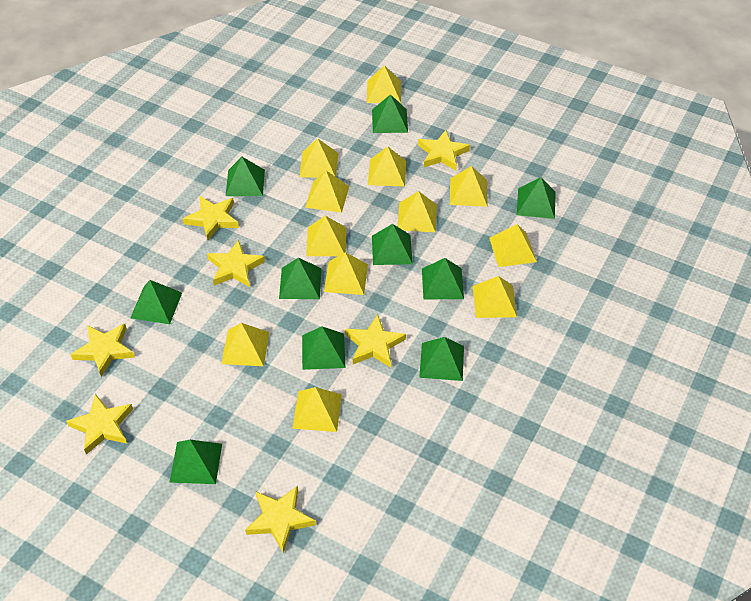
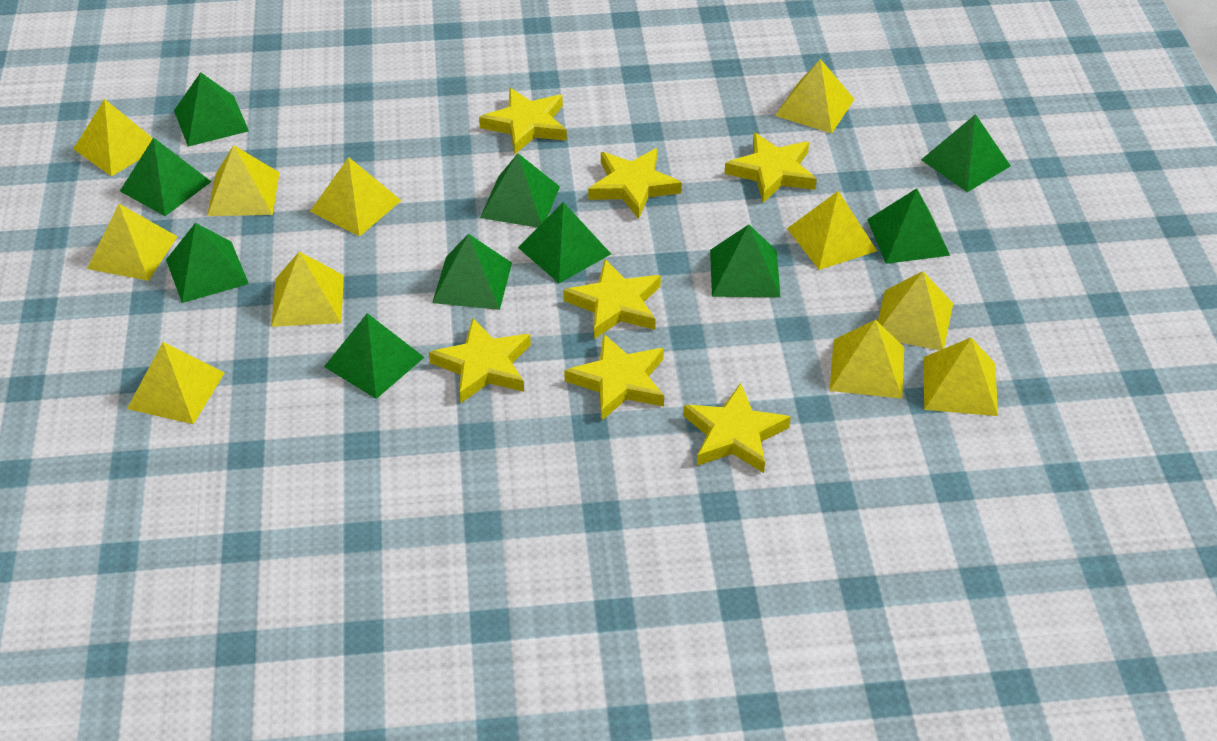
yellow pyramid: 12 -> 11

